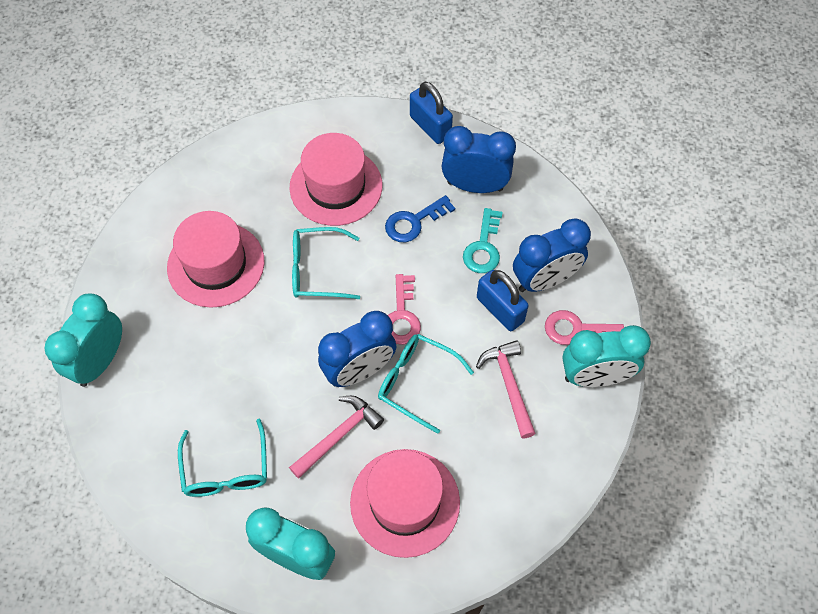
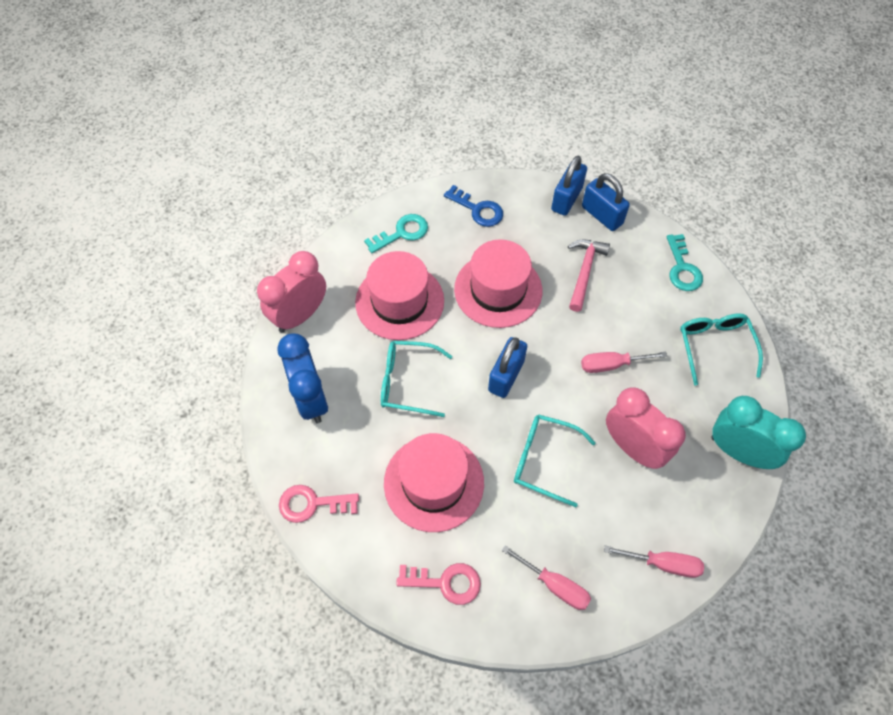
blue clock: 3 -> 1
blue padlock: 2 -> 3
pink clock: 0 -> 2
pink hammer: 2 -> 1
pink screwdriver: 0 -> 3
turquoise clock: 3 -> 1
turquoise key: 1 -> 2

